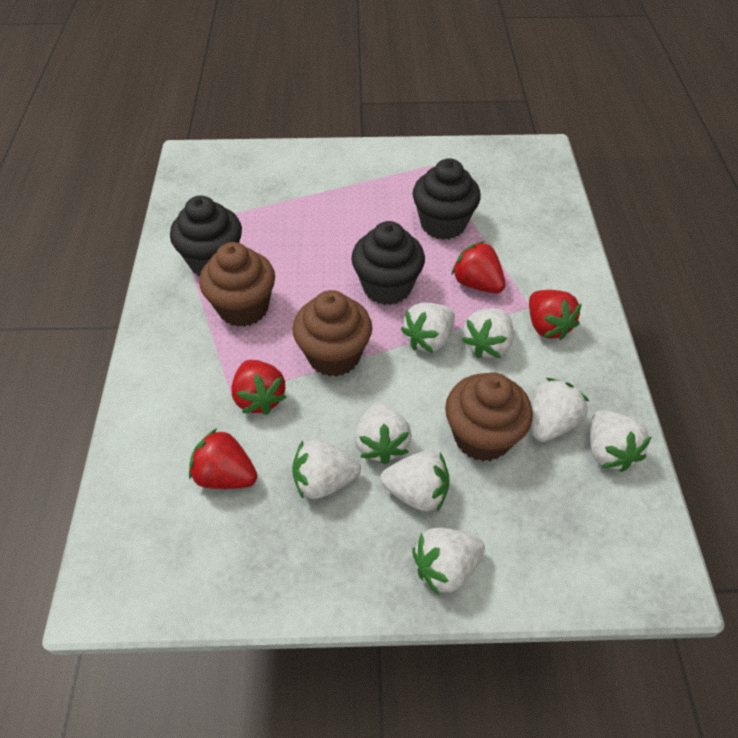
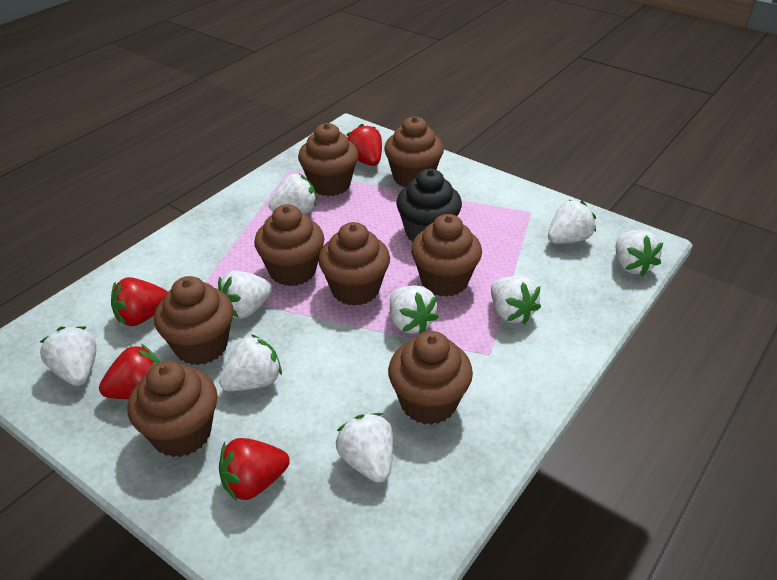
black cupcake: 3 -> 1
brown cupcake: 3 -> 8
white strawberry: 8 -> 9

